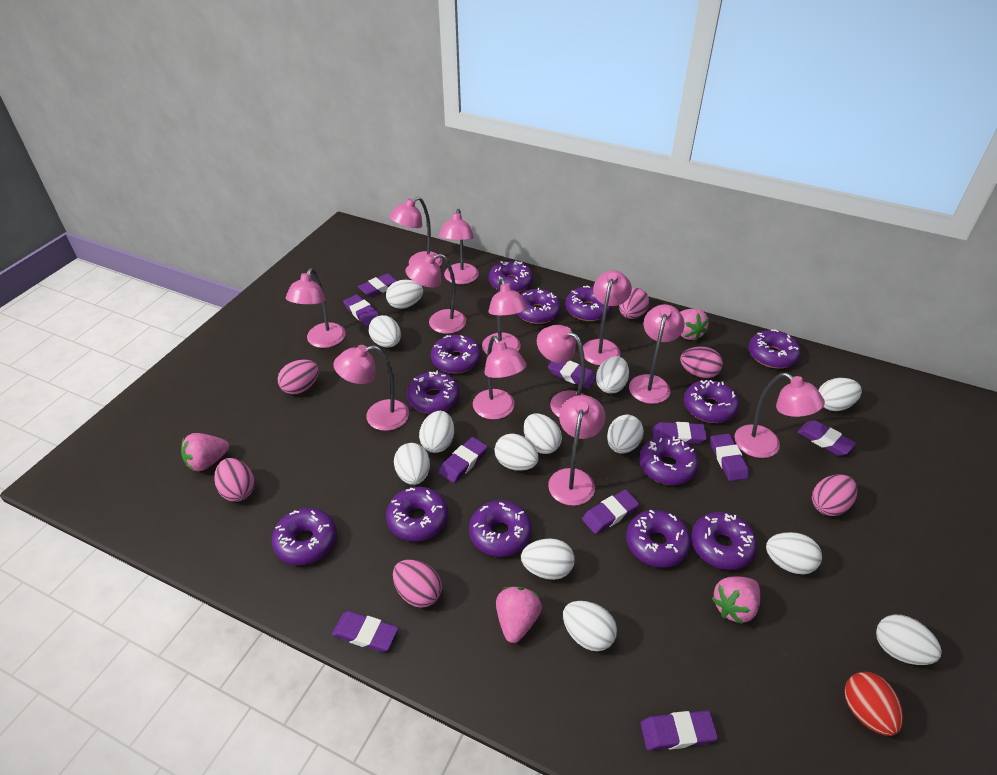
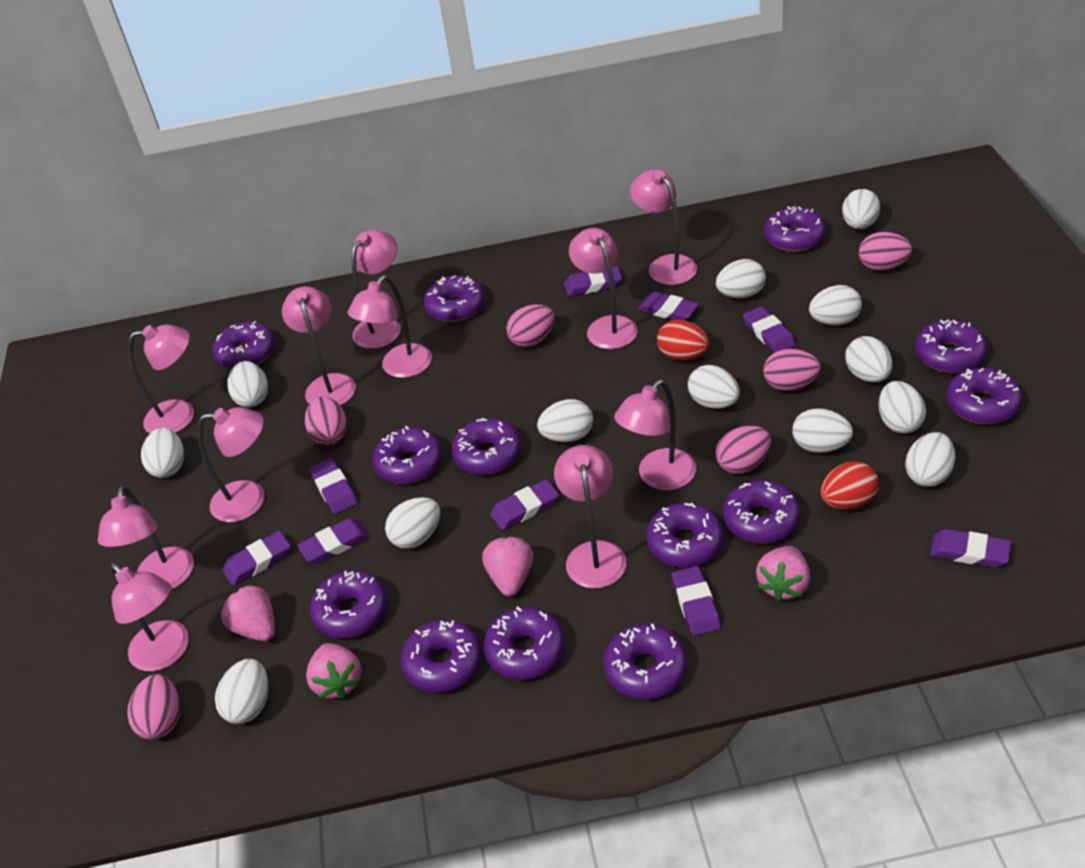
pink lamp: 12 -> 11
purple eraser: 10 -> 9
red egg: 1 -> 2

